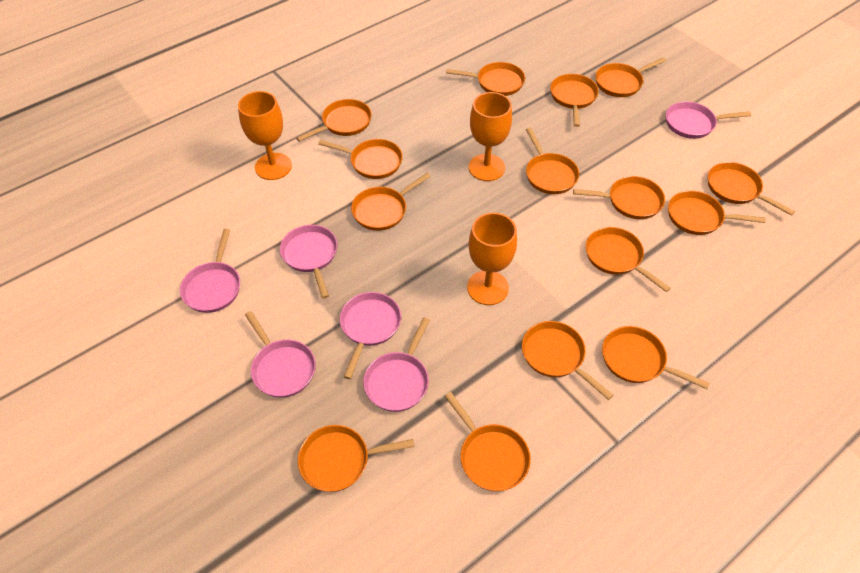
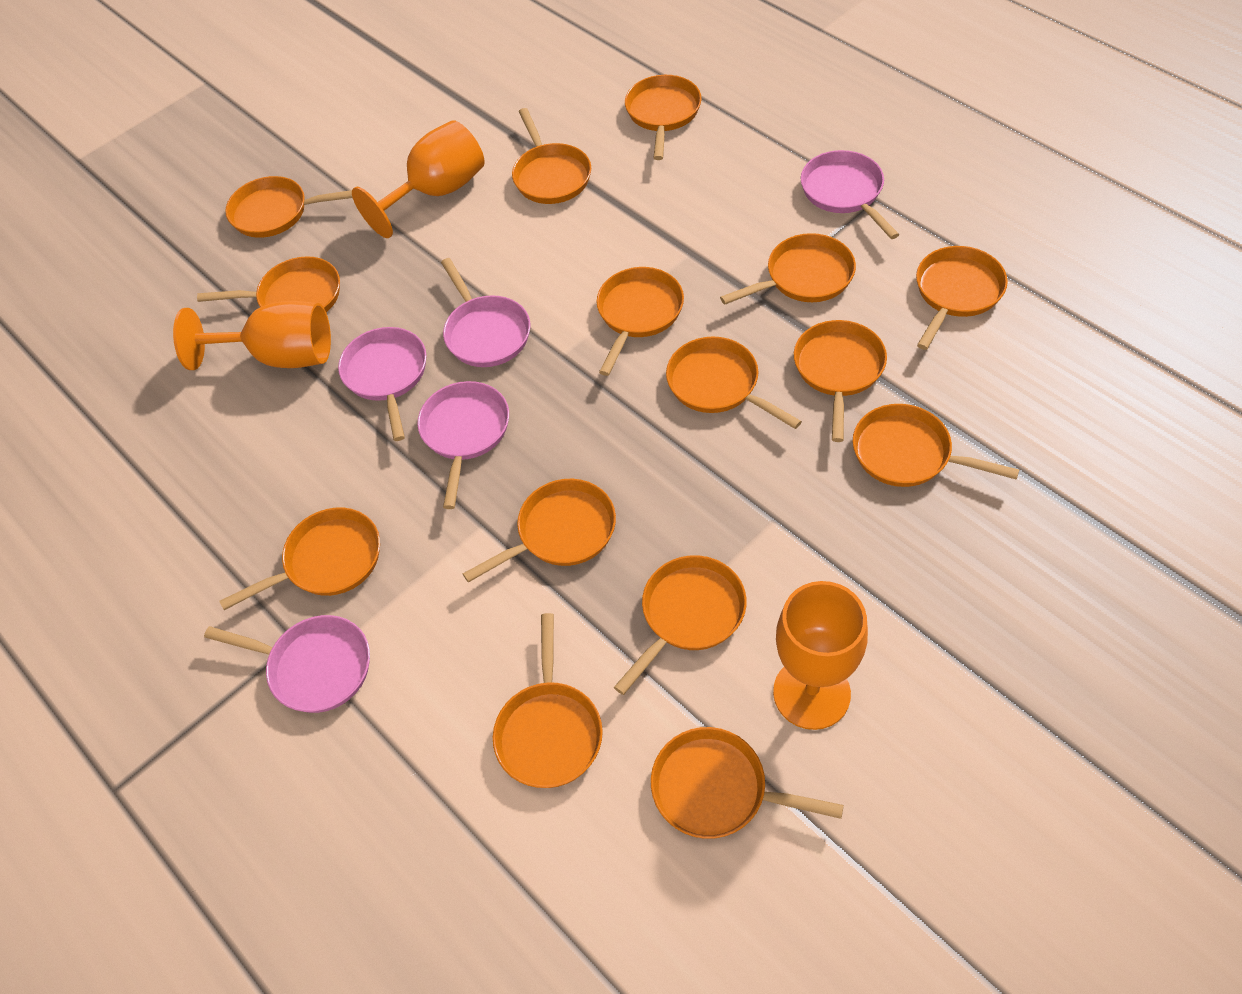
pink pan: 6 -> 5

